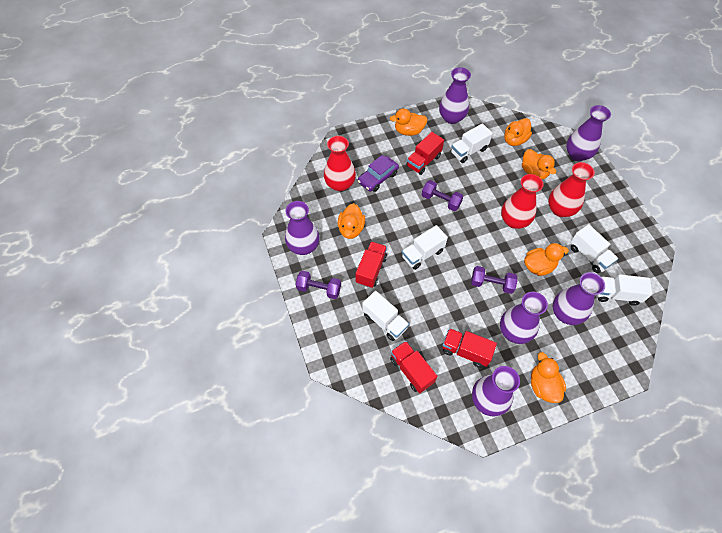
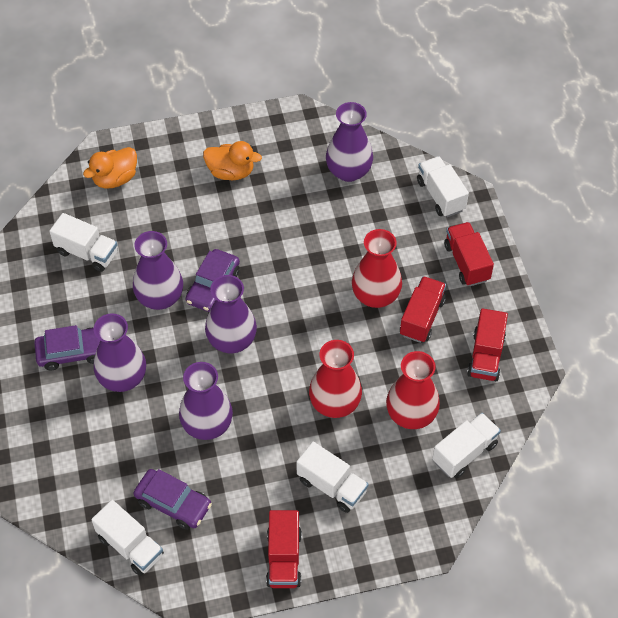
orange duck: 6 -> 2
purple car: 1 -> 3
purple dumbbell: 3 -> 0
purple vase: 6 -> 5

